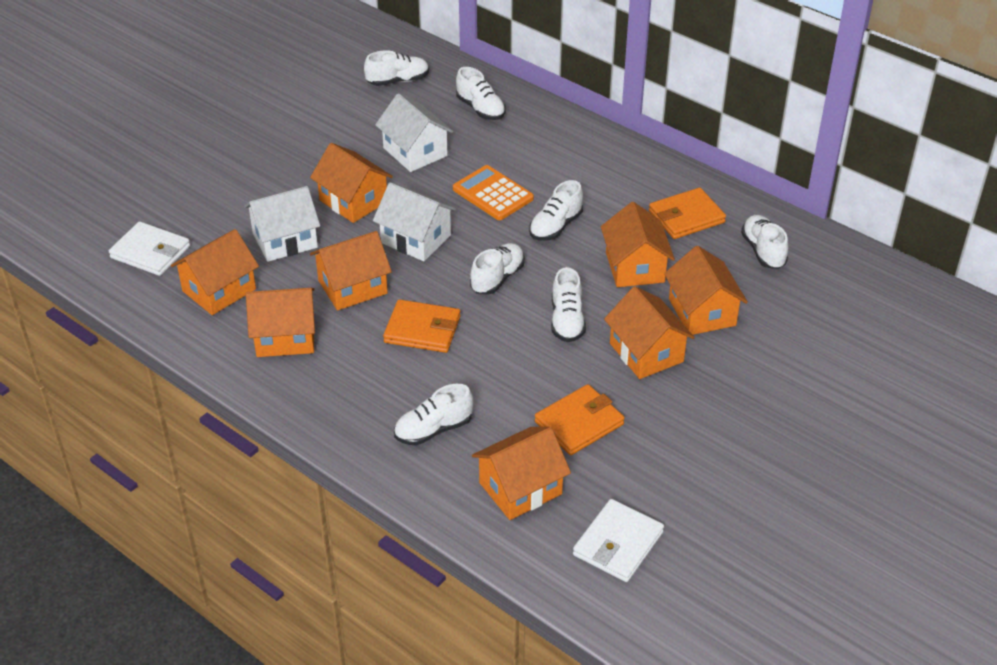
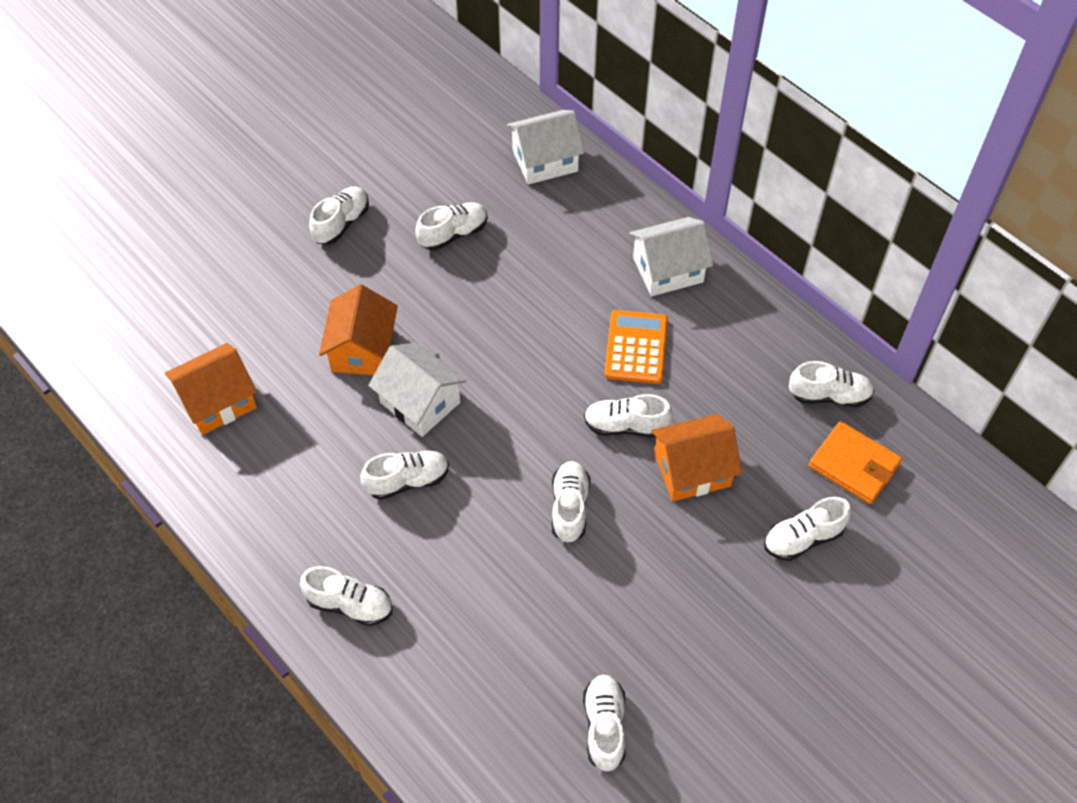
orange house: 8 -> 3
orange wallet: 3 -> 1
white shoe: 7 -> 9
white wallet: 2 -> 0

